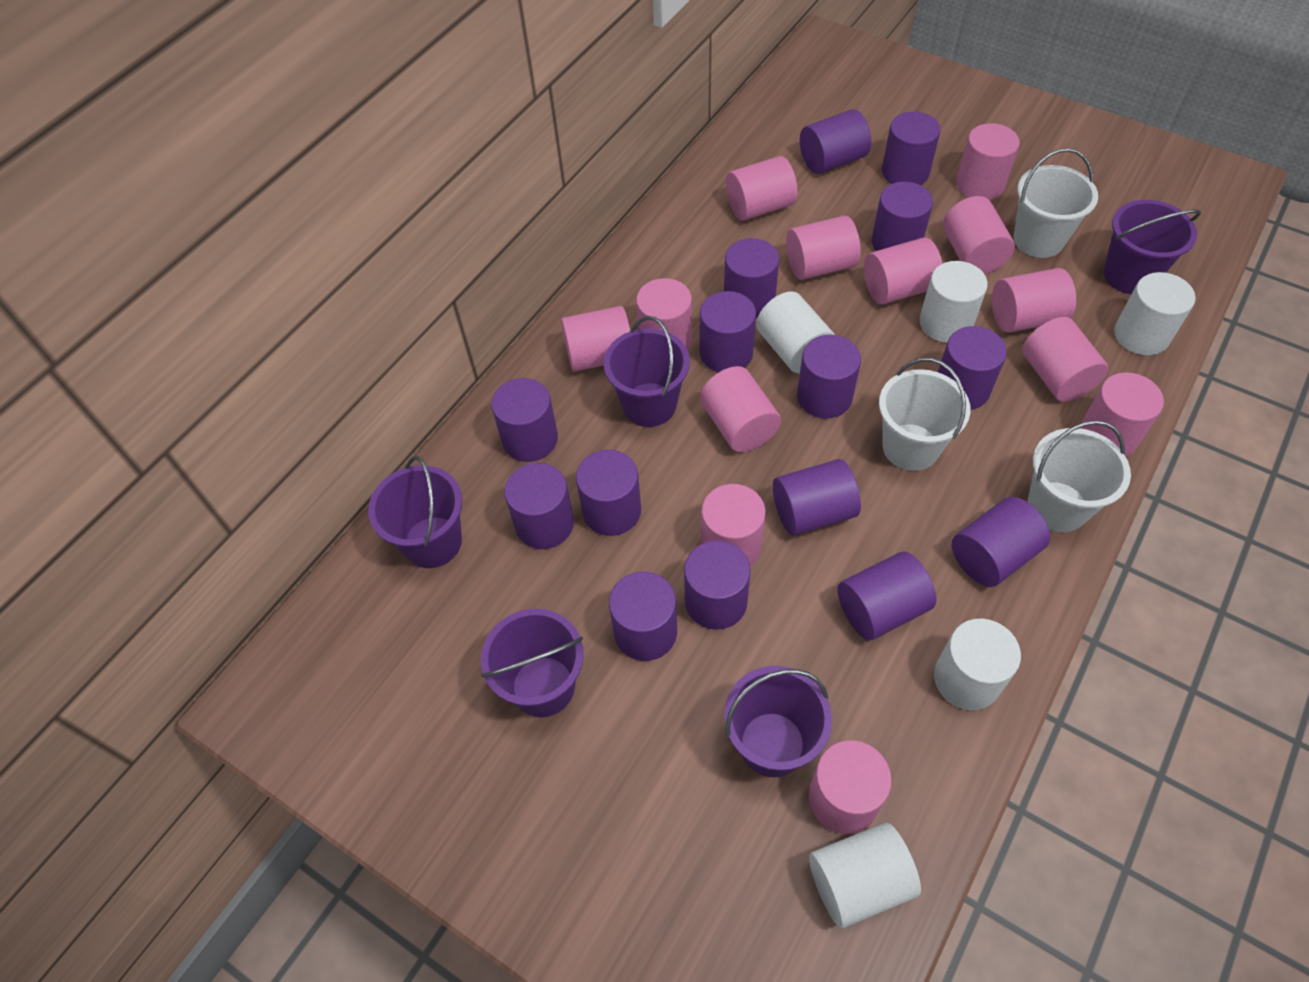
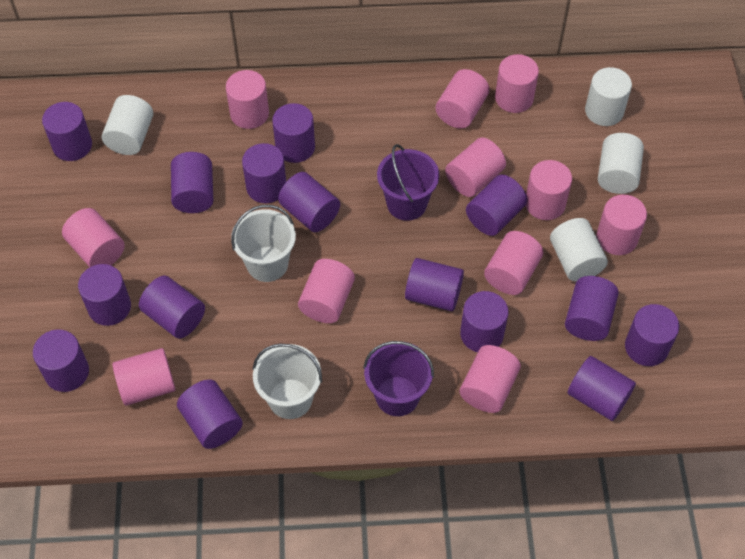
pink cylinder: 13 -> 11
purple bucket: 5 -> 2
white bucket: 3 -> 2
white cylinder: 5 -> 4

